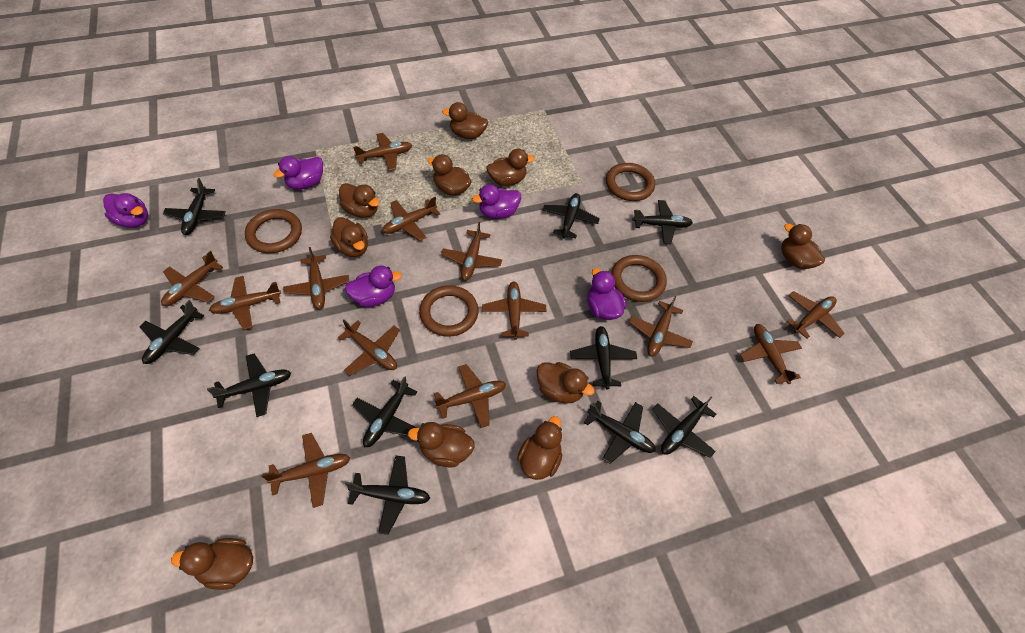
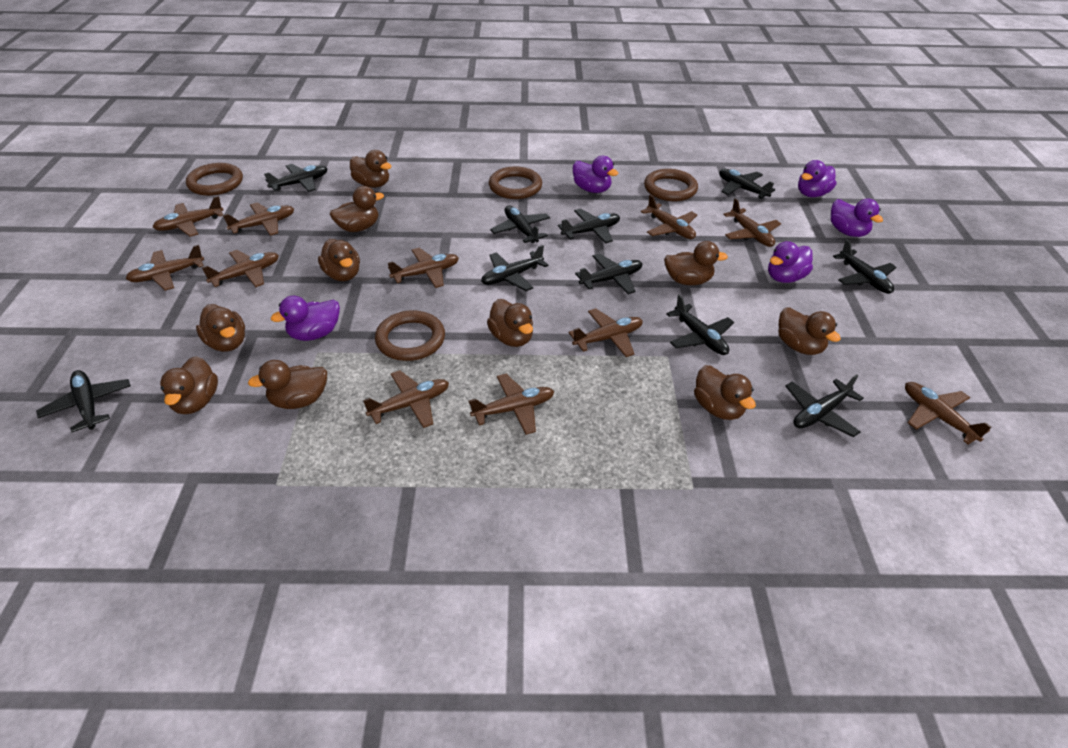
brown plane: 13 -> 11

